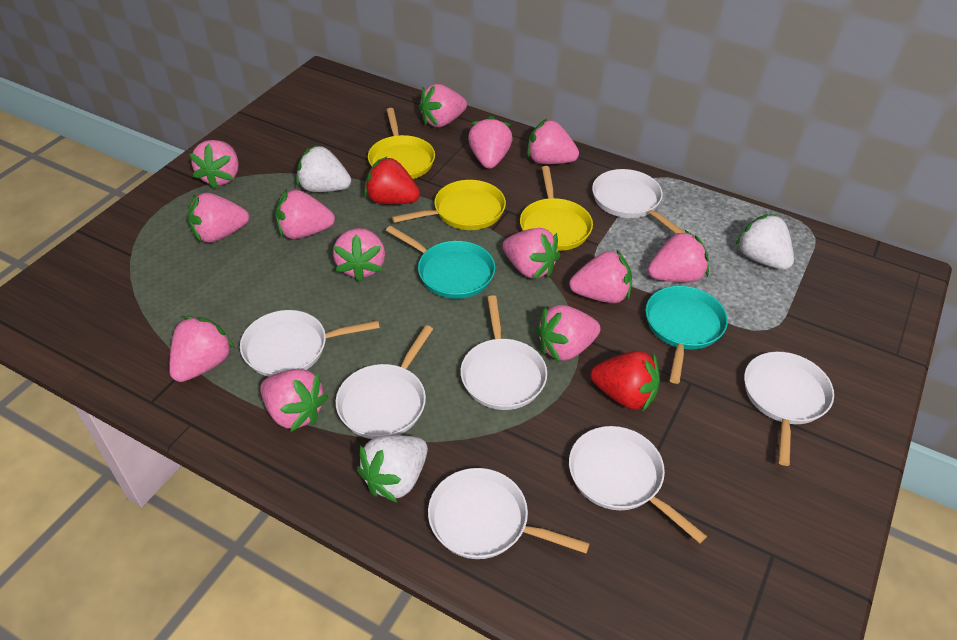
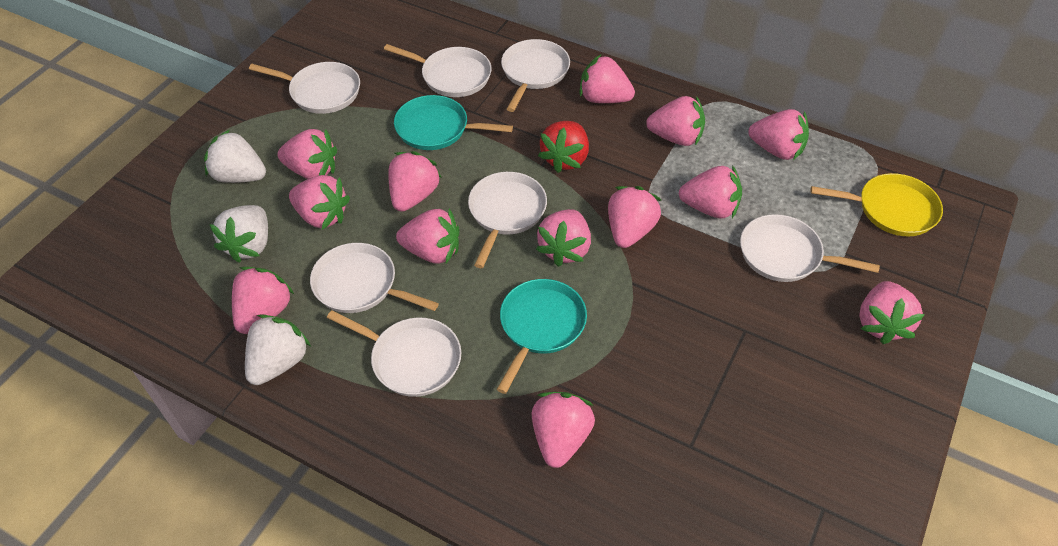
red strawberry: 2 -> 1
yellow pan: 3 -> 1

